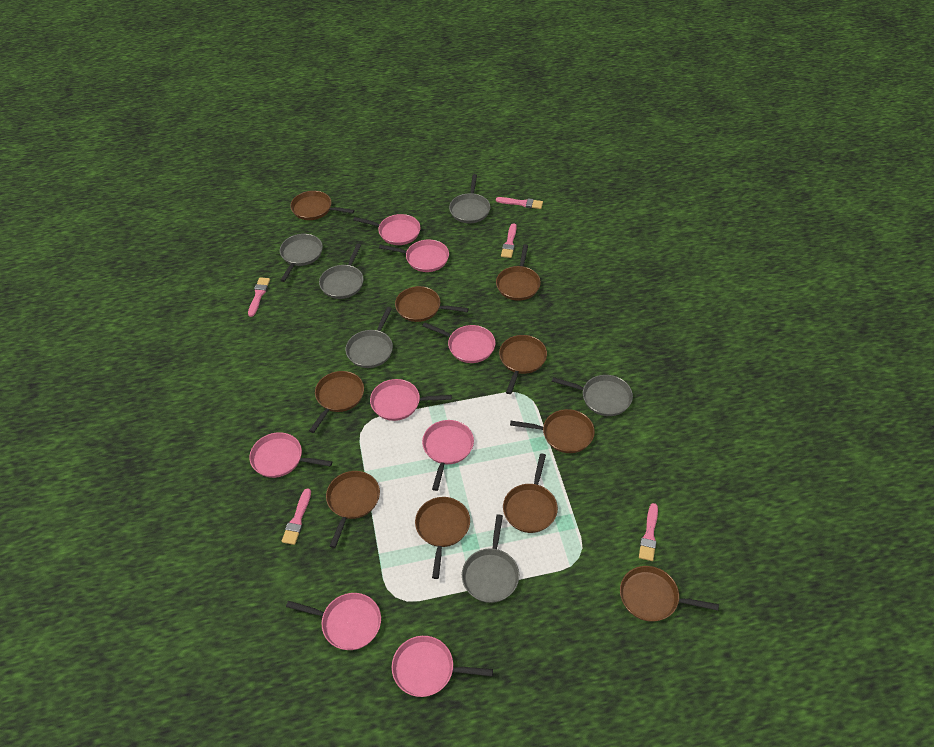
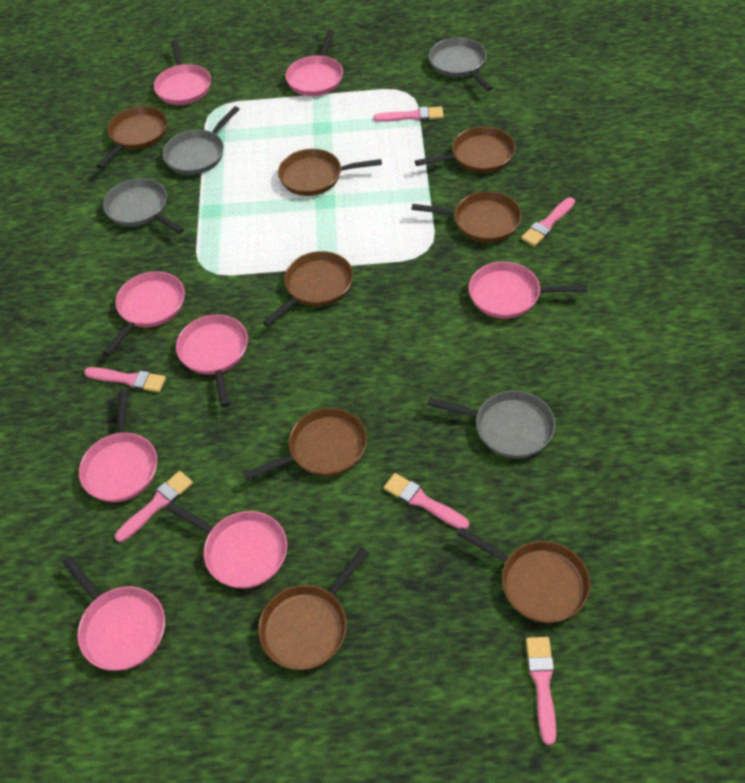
brown pan: 10 -> 8
grey pan: 6 -> 4
pink brush: 5 -> 6

